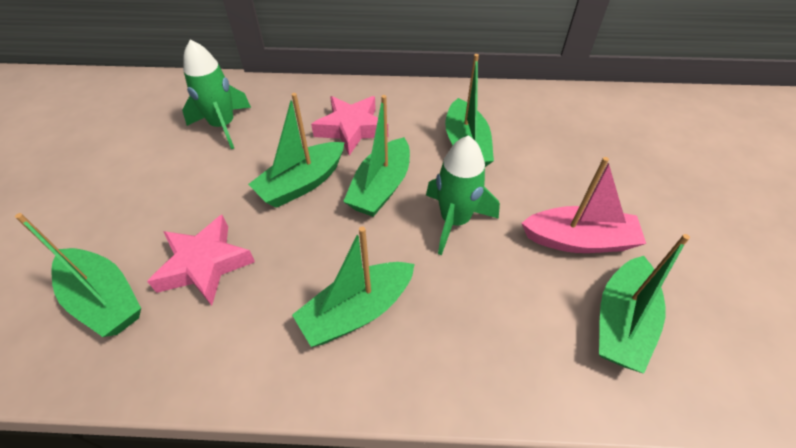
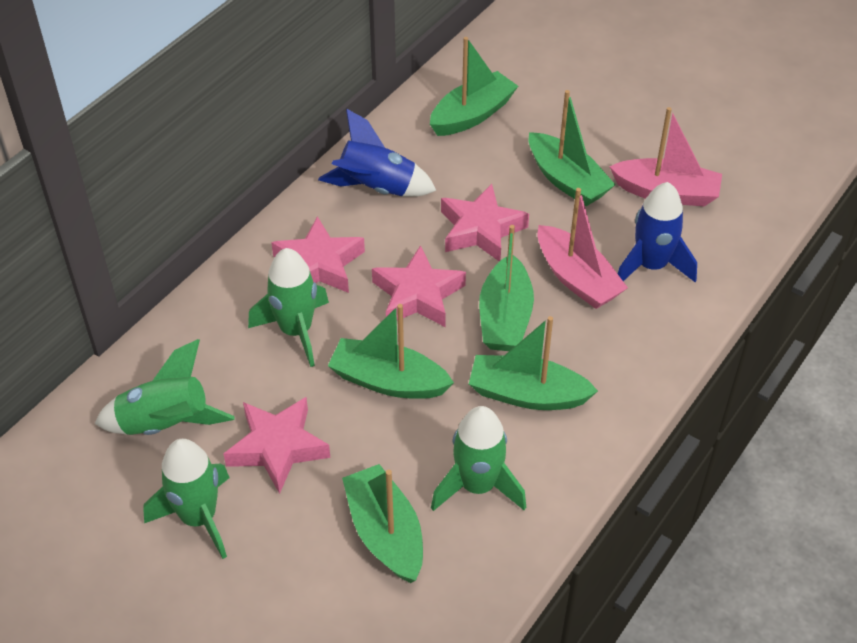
blue rocket: 0 -> 2
green rocket: 2 -> 4
pink boat: 1 -> 2
pink star: 2 -> 4

